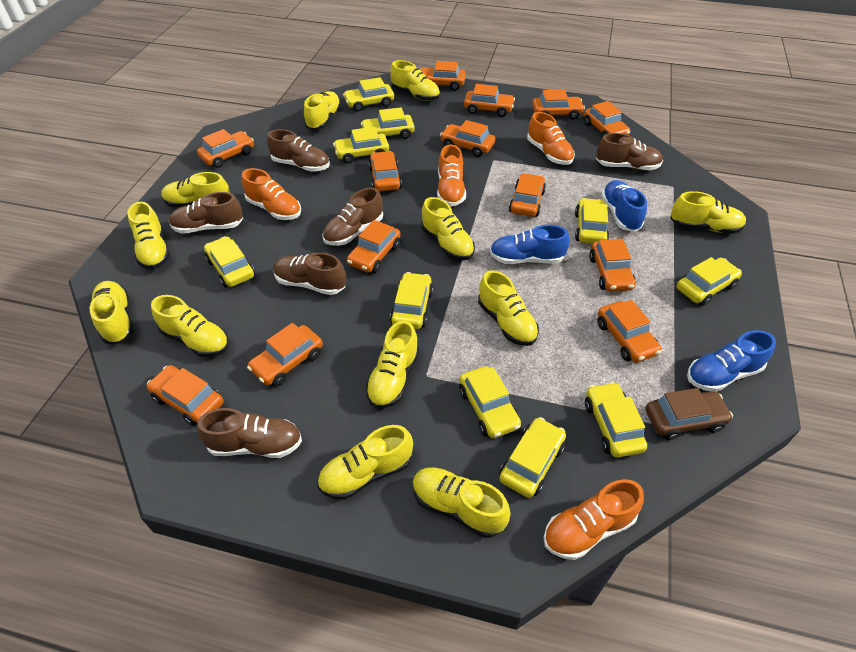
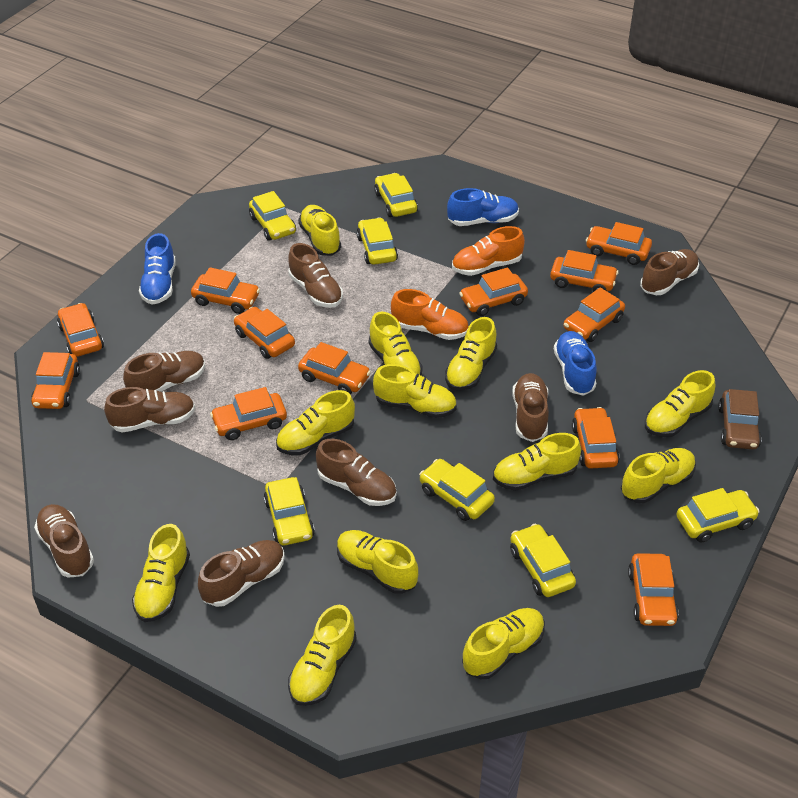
brown shoe: 6 -> 8
orange car: 13 -> 12
orange shoe: 4 -> 2
yellow car: 10 -> 7

